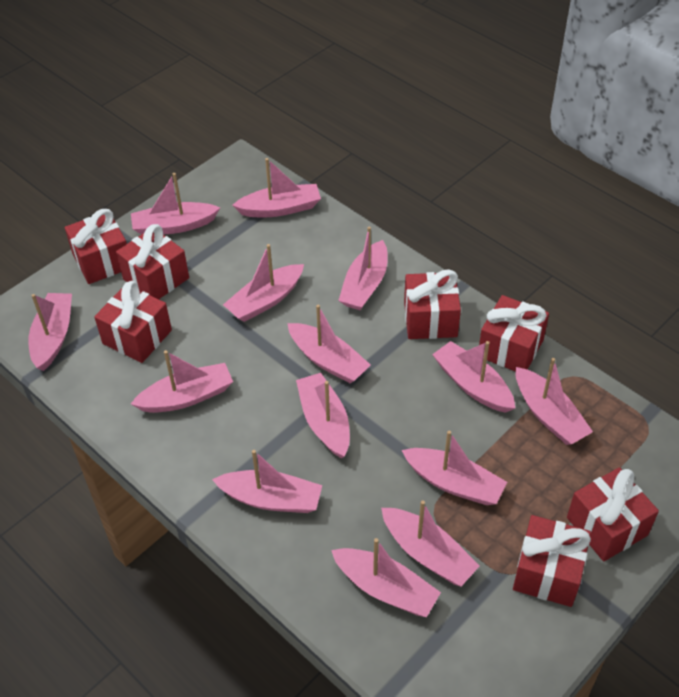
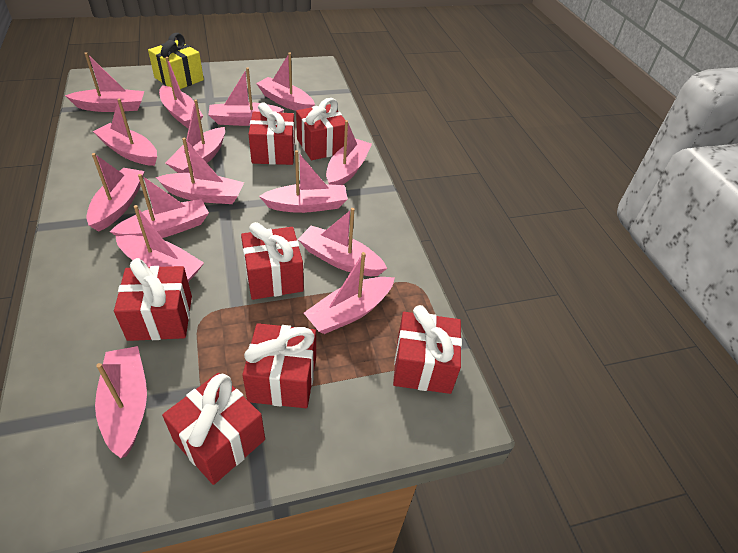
pink boat: 14 -> 15
yellow gift: 0 -> 1

